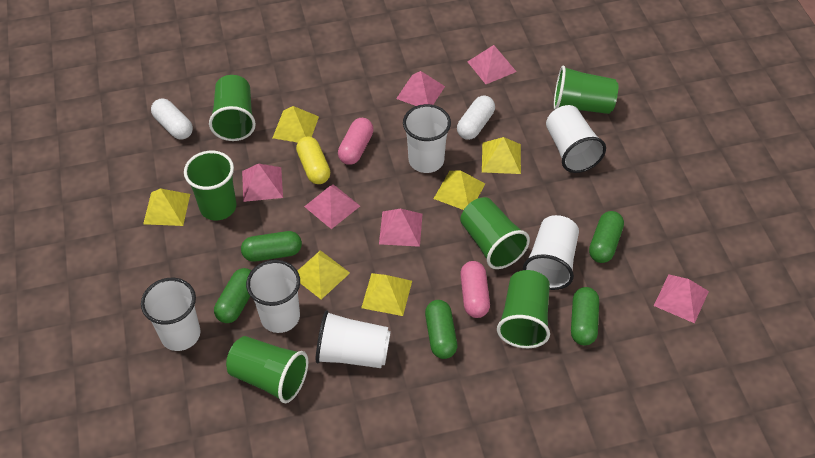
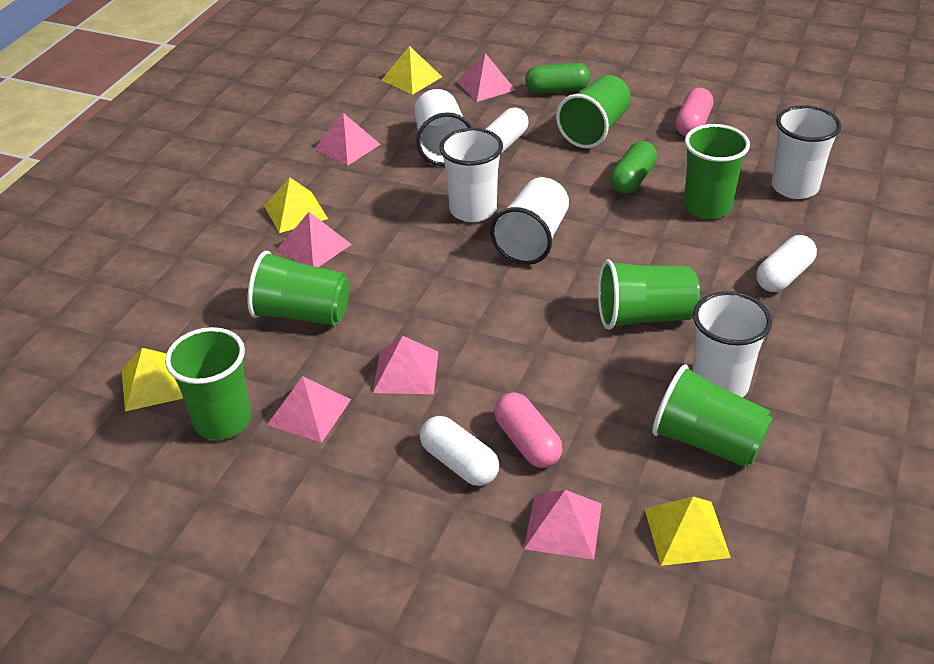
green capsule: 5 -> 2
white capsule: 2 -> 3
white cup: 6 -> 5
yellow capsule: 1 -> 0
yellow pyramid: 6 -> 4

